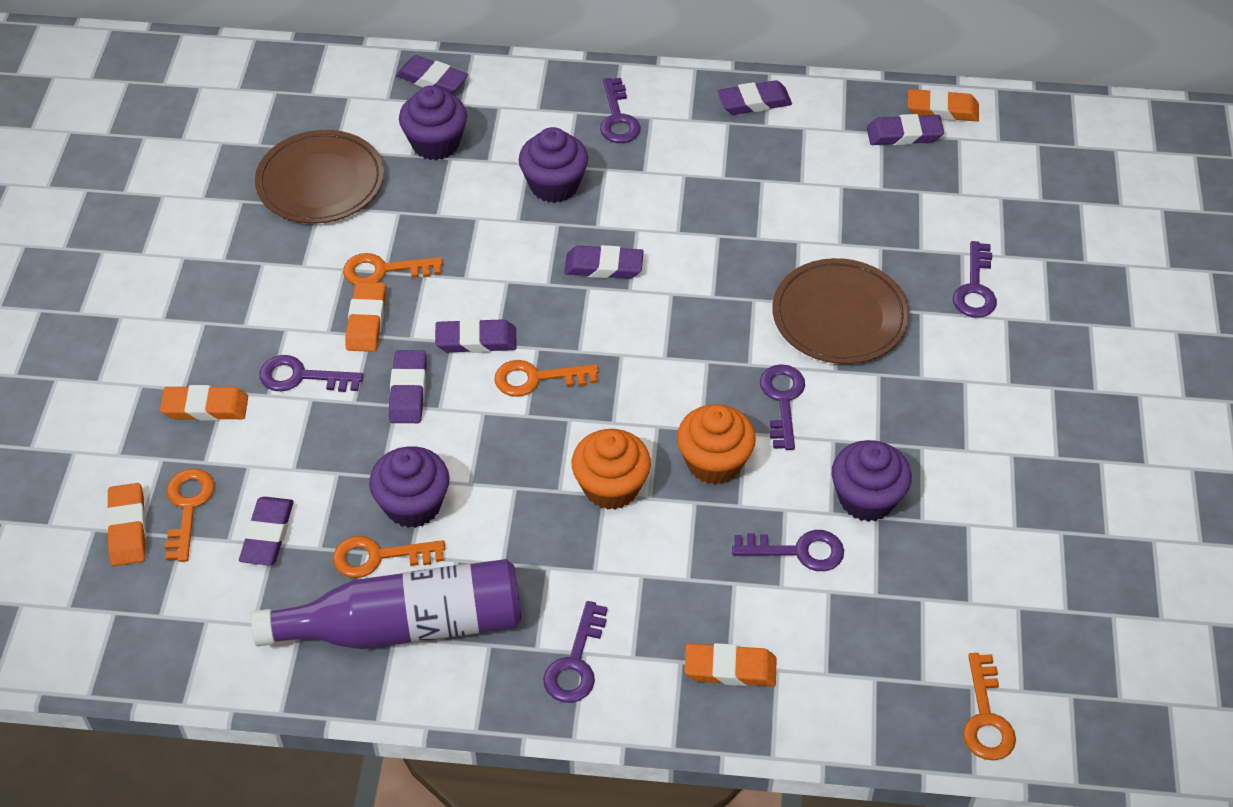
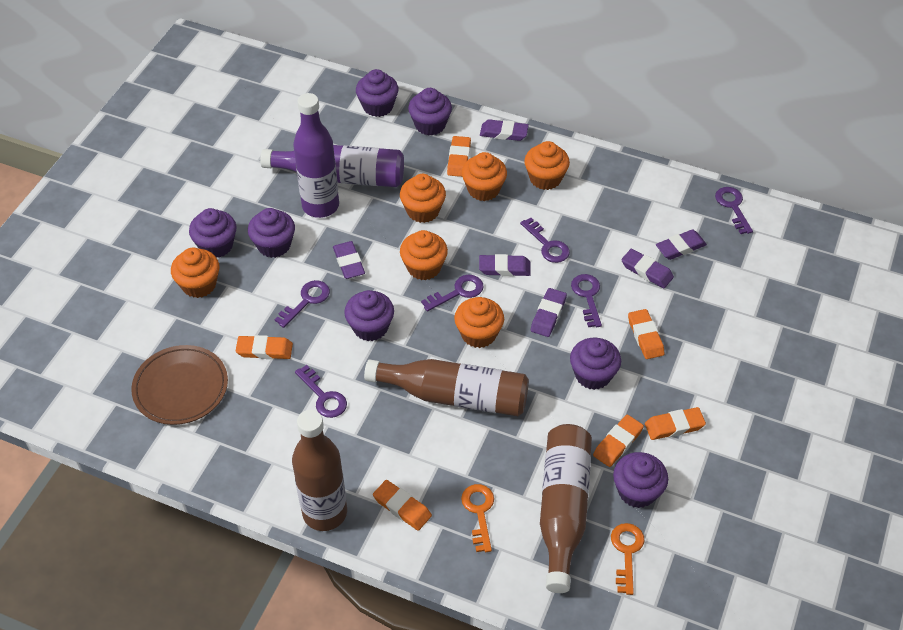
brown bottle: 0 -> 3
brown plate: 2 -> 1
orange cupcake: 2 -> 6
orange eraser: 5 -> 6
orange key: 5 -> 2
purple bottle: 1 -> 2
purple cupcake: 4 -> 7
purple eraser: 7 -> 6

